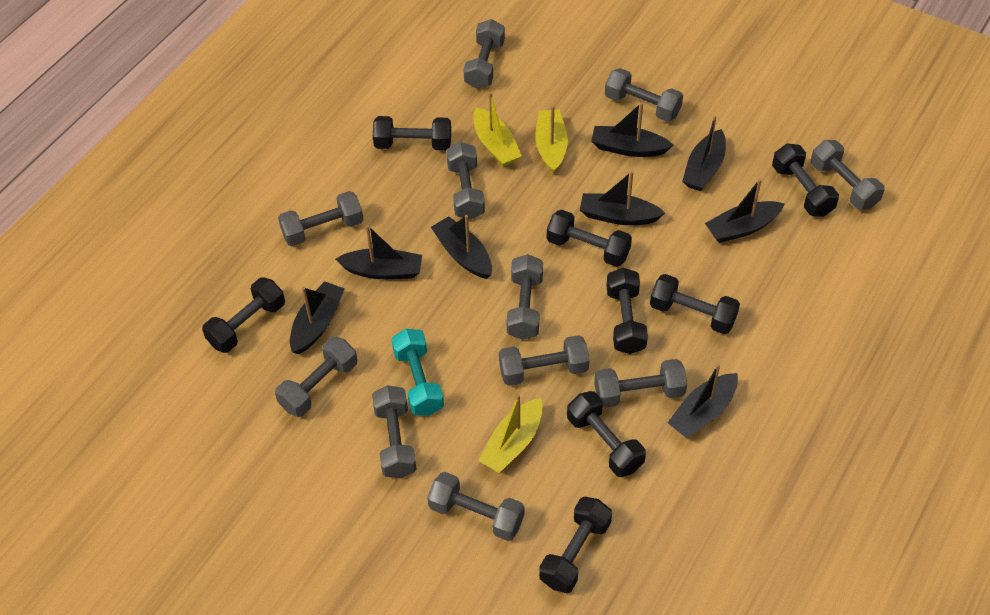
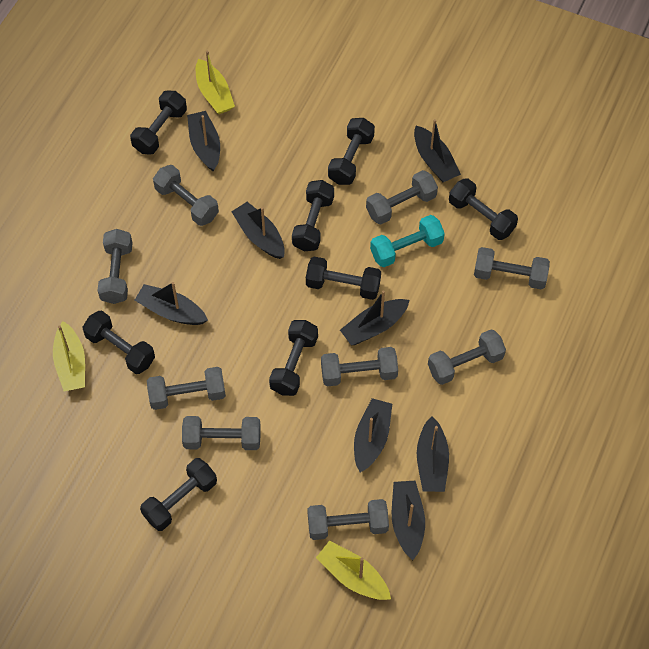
grey dumbbell: 11 -> 9

